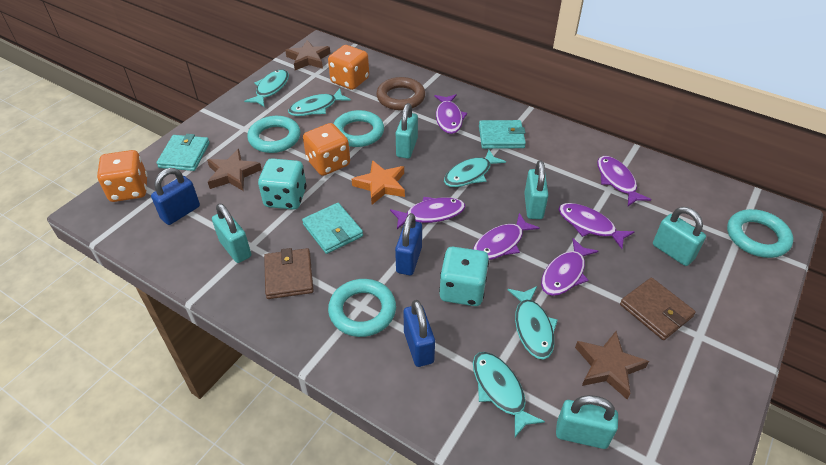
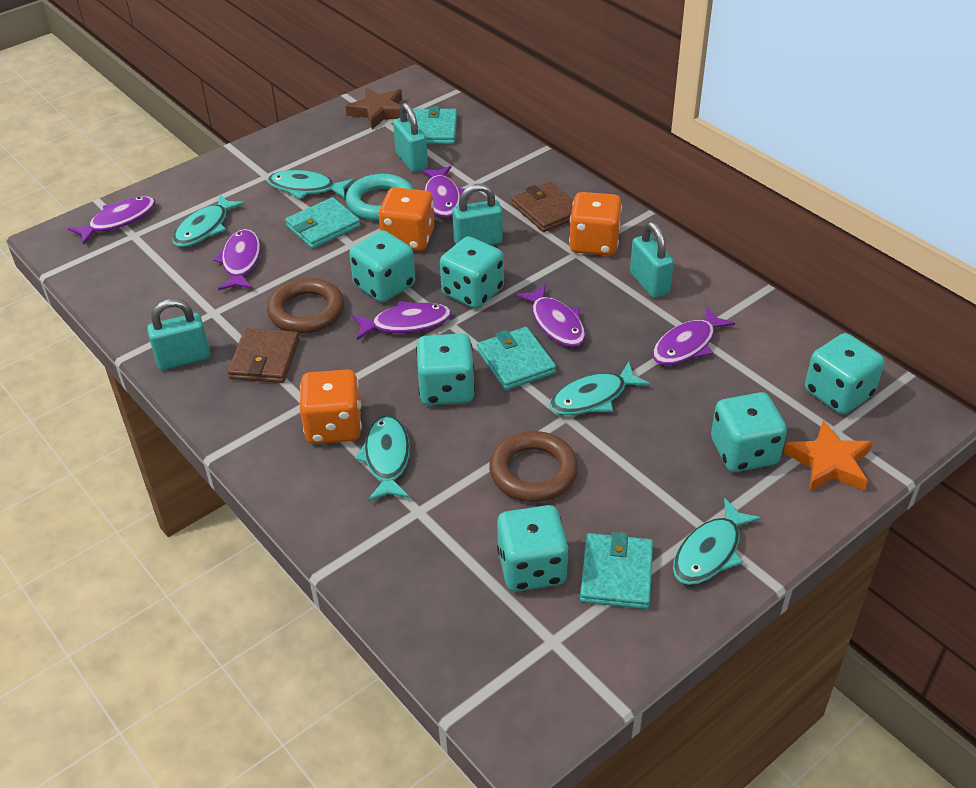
blue padlock: 3 -> 0
brown ring: 1 -> 2
brown star: 3 -> 1
turquoise dice: 2 -> 6
turquoise padlock: 5 -> 4
turquoise ring: 4 -> 1
turquoise wallet: 3 -> 4

